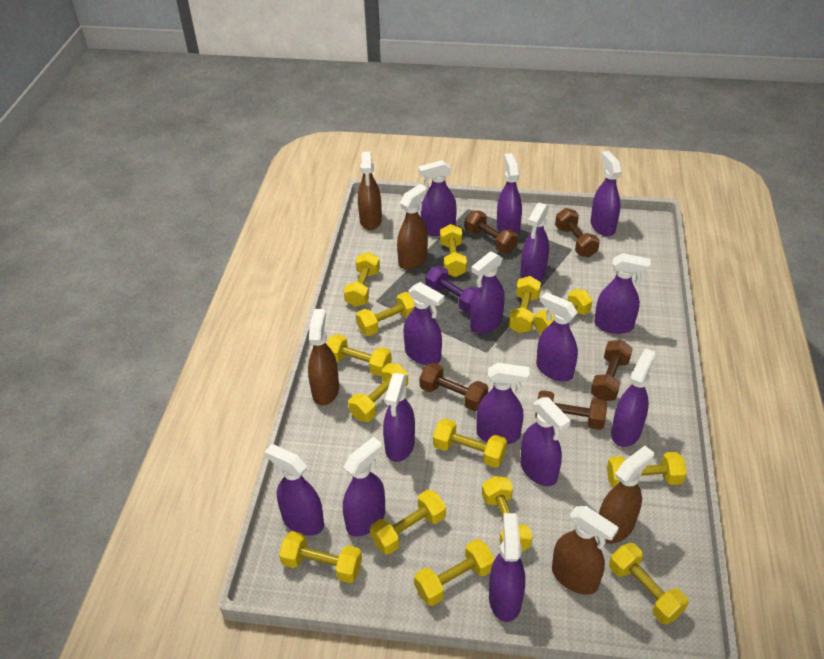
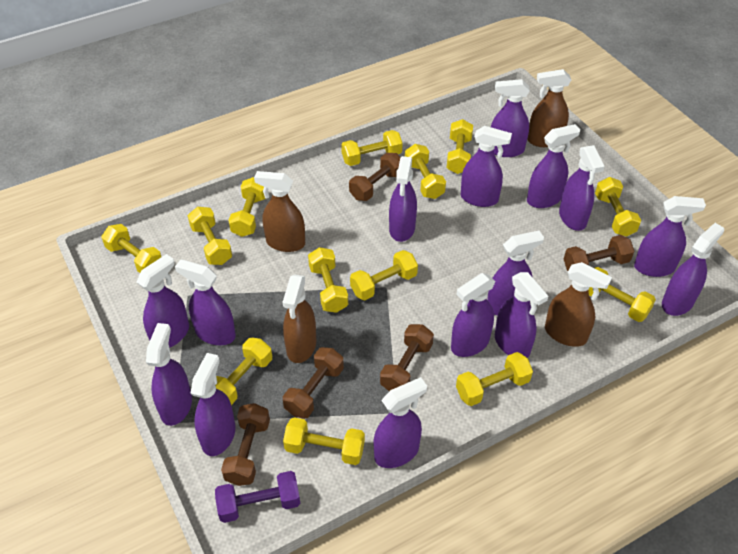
brown spray bottle: 5 -> 4
yellow dumbbell: 14 -> 13

